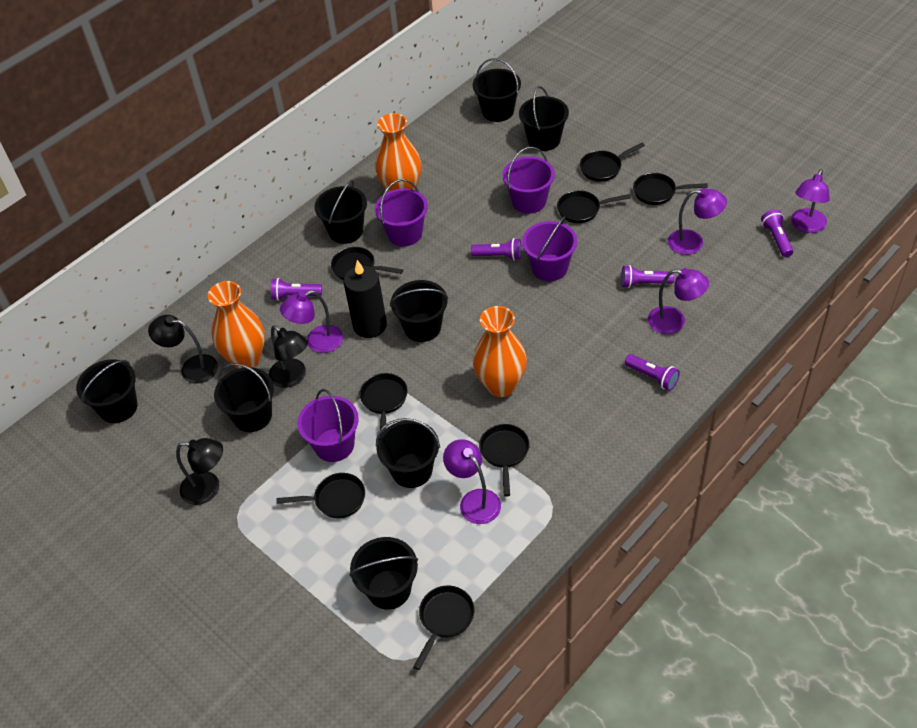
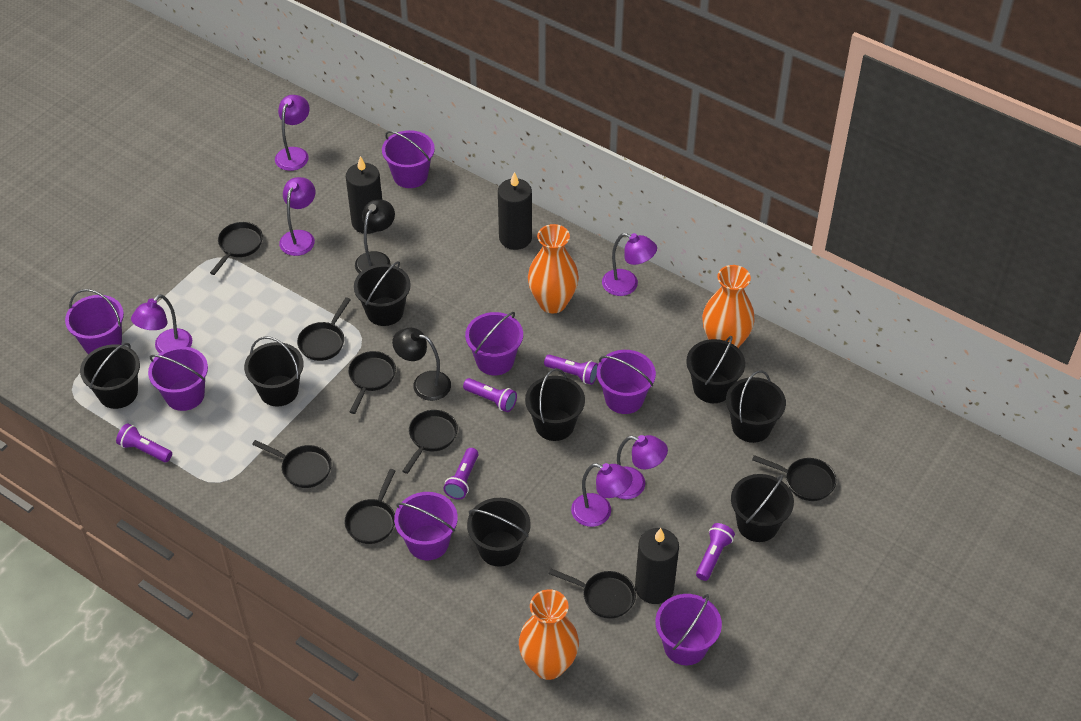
black candle: 1 -> 3
black lamp: 3 -> 2
purple bucket: 4 -> 7
purple lamp: 5 -> 6

